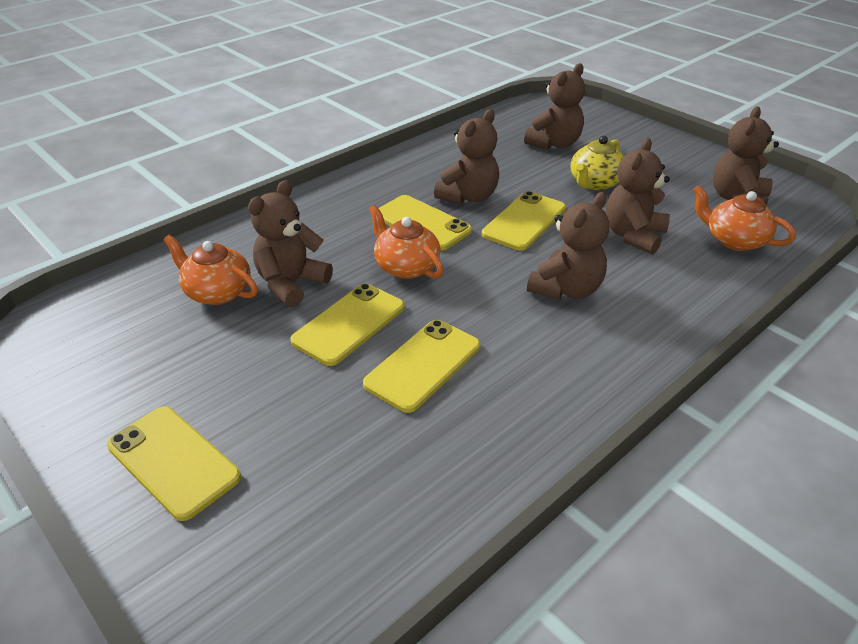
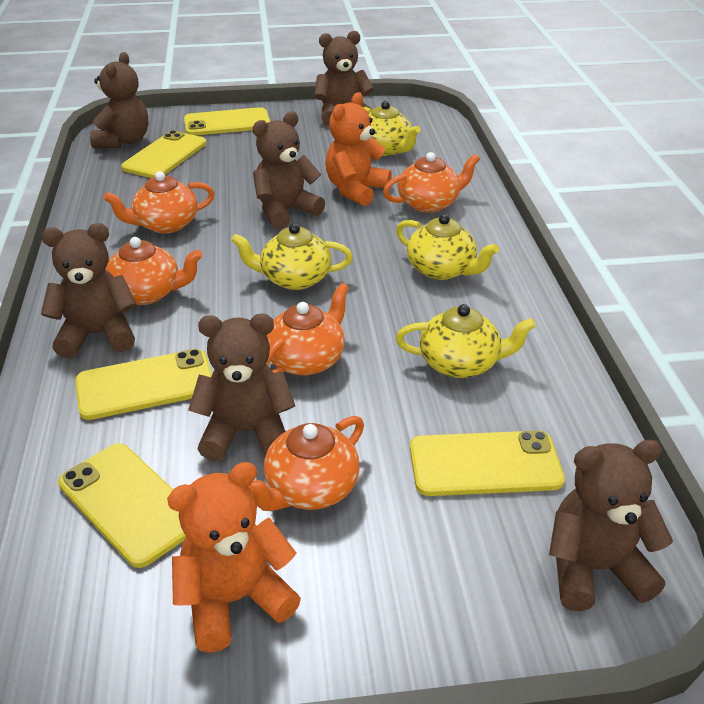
orange teapot: 3 -> 5
orange teddy bear: 0 -> 2
yellow teapot: 1 -> 4

